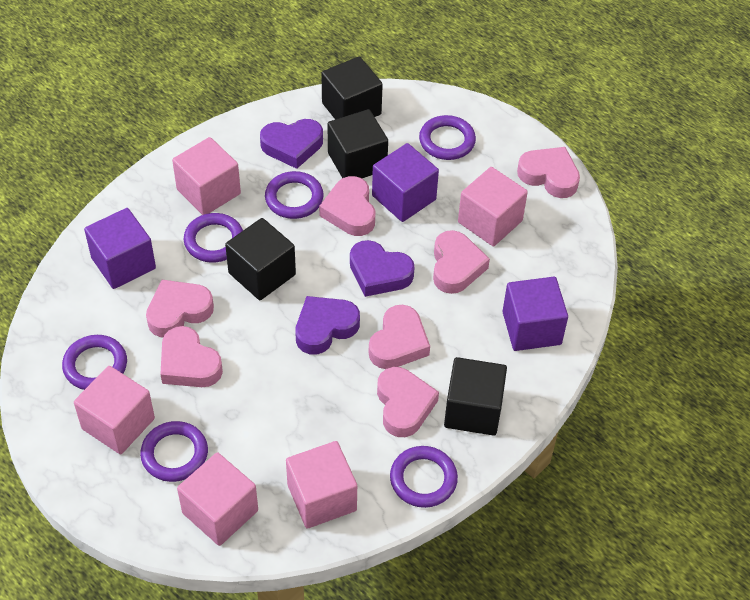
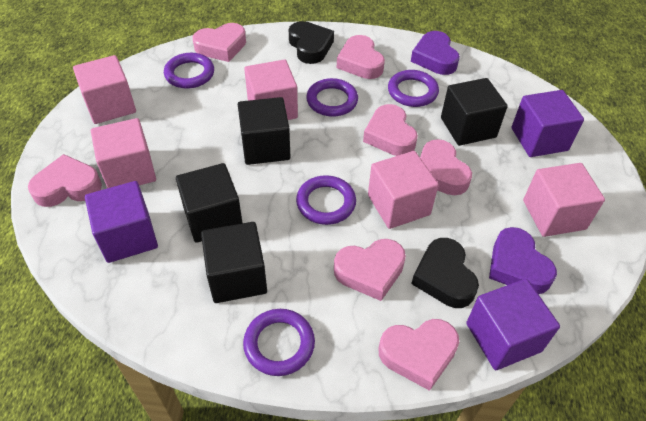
black heart: 0 -> 2
purple heart: 3 -> 2
purple ring: 6 -> 5

